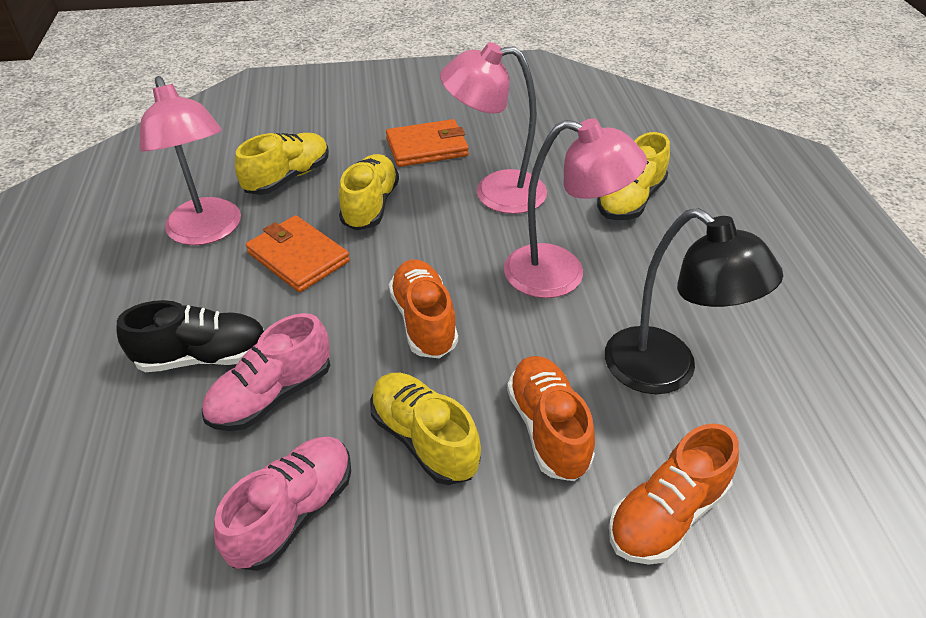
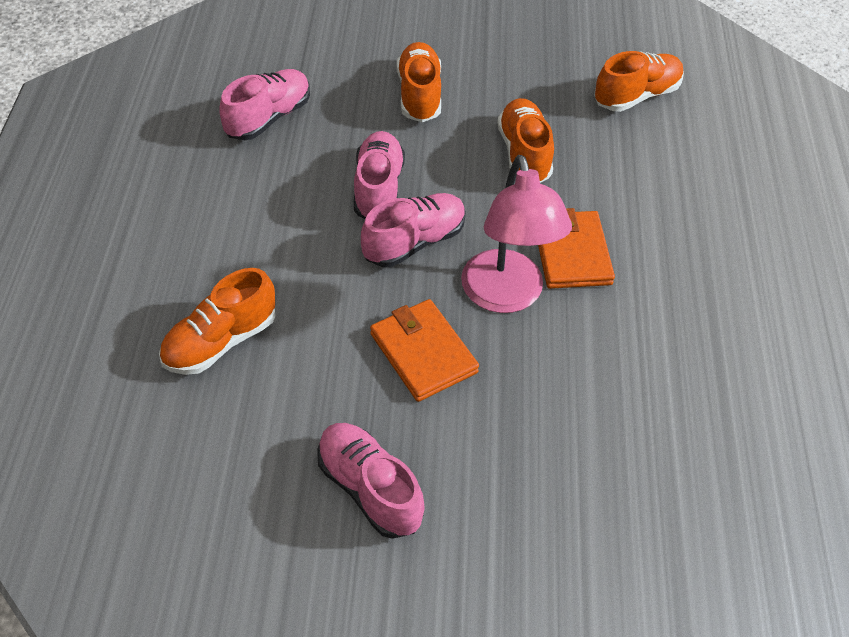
black lamp: 1 -> 0
black shoe: 1 -> 0
orange shoe: 3 -> 4
pink lamp: 3 -> 1
pink shoe: 2 -> 4
yellow shoe: 4 -> 0

